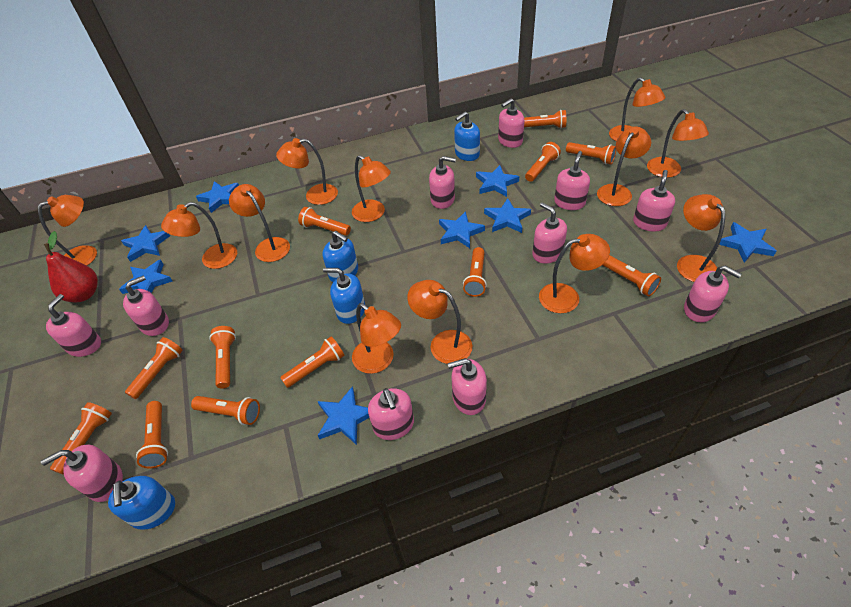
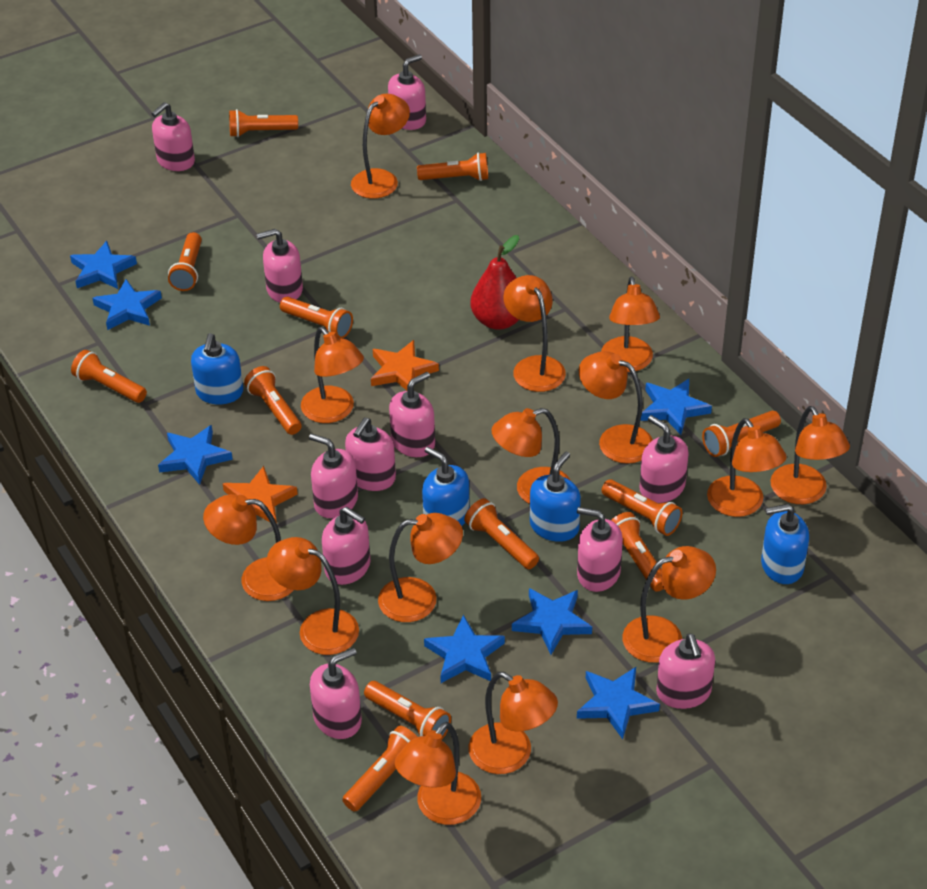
blue star: 8 -> 7
orange lamp: 12 -> 14
orange star: 0 -> 2

